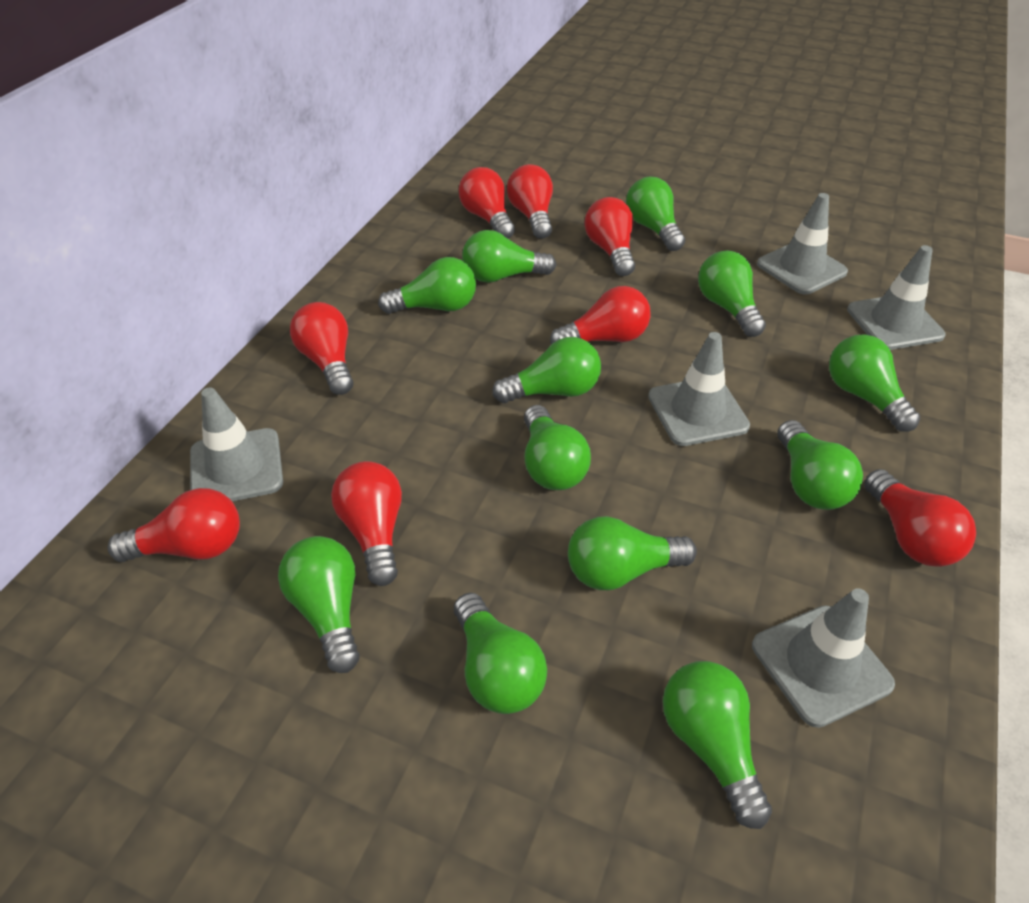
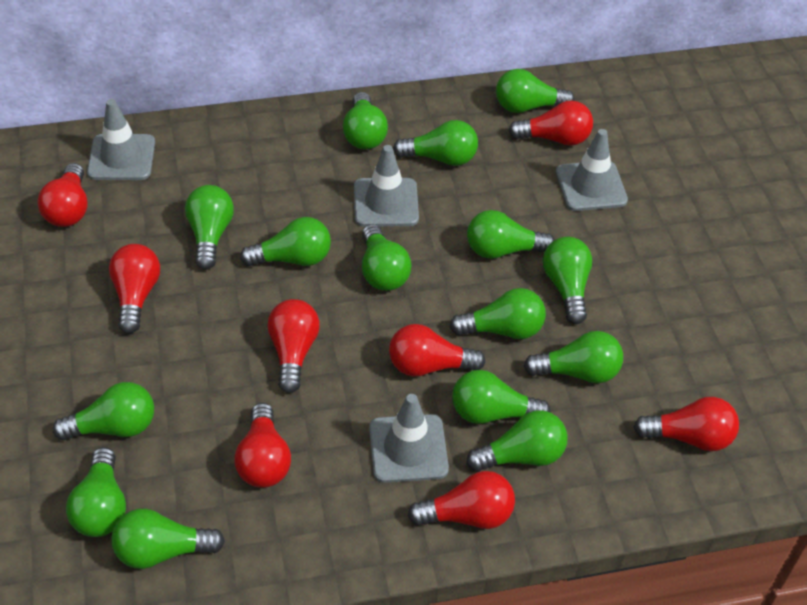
green light bulb: 12 -> 15
grey traffic cone: 5 -> 4

